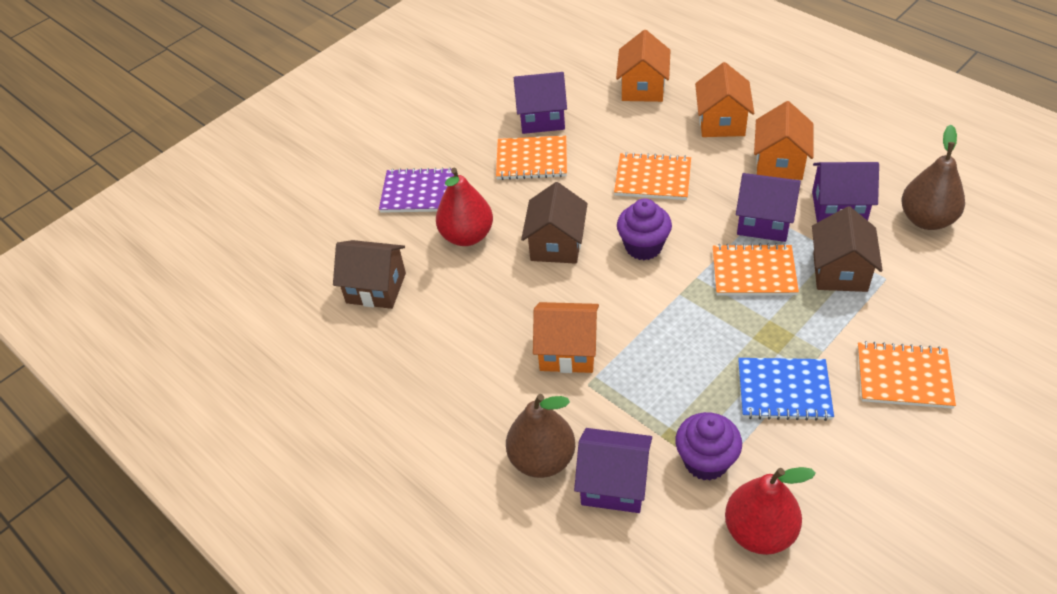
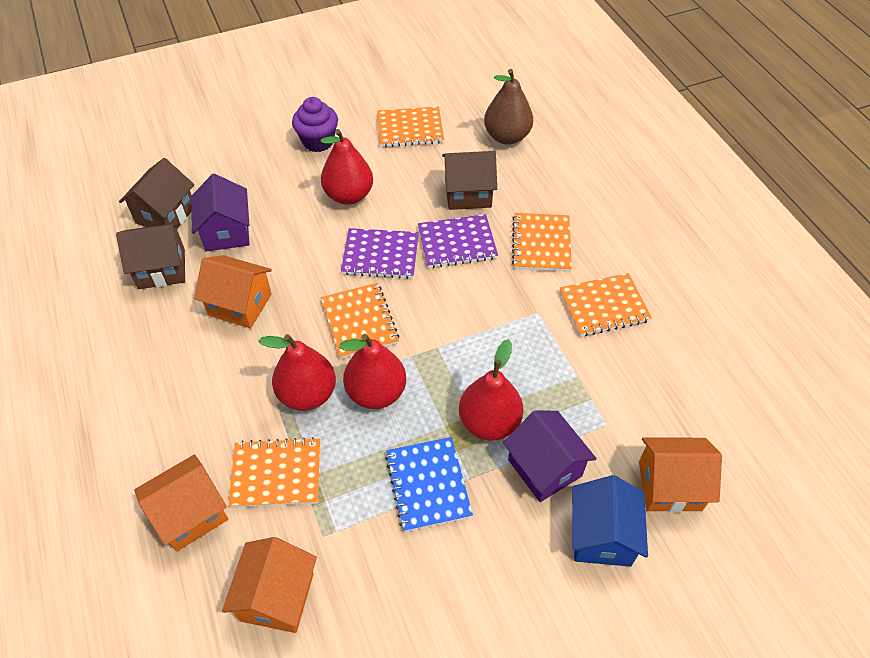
blue house: 0 -> 1
brown pear: 2 -> 1
orange notebook: 4 -> 5
purple cupcake: 2 -> 1
purple house: 4 -> 2
purple notebook: 1 -> 2
red pear: 2 -> 4

